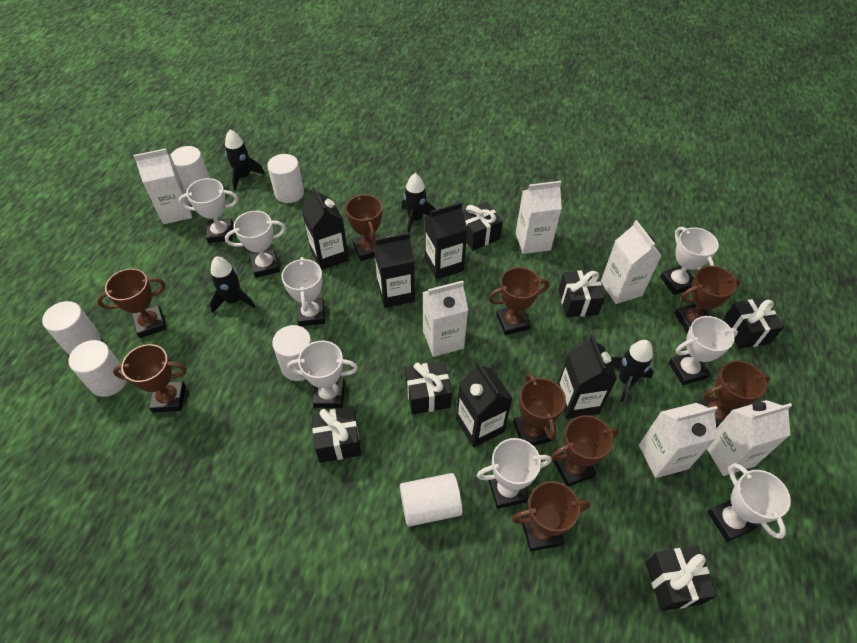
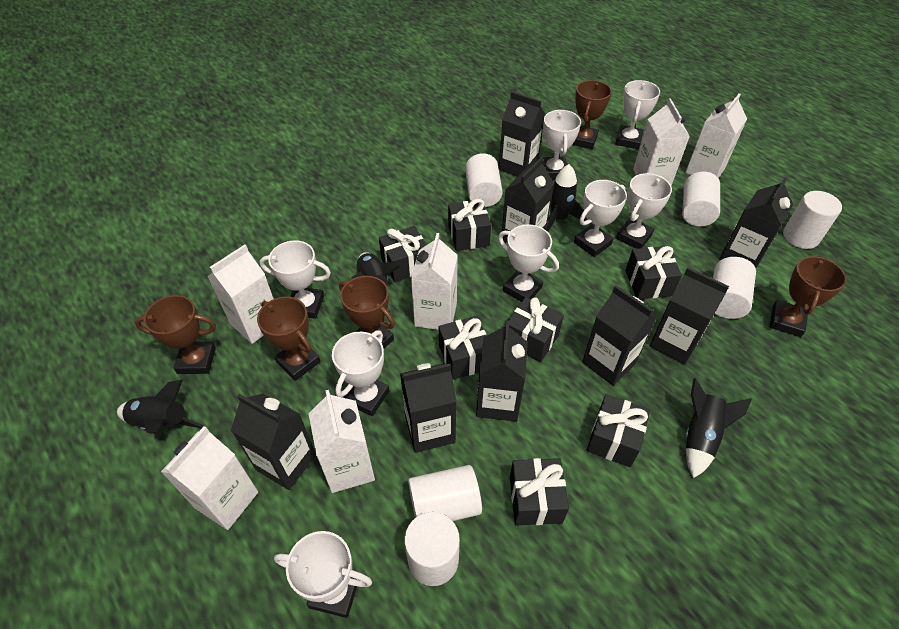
black carton: 5 -> 8
black gift: 6 -> 7
brown trophy: 9 -> 5

